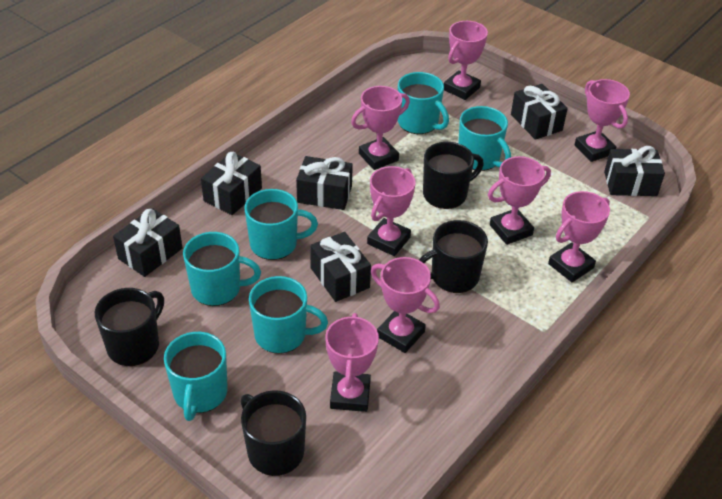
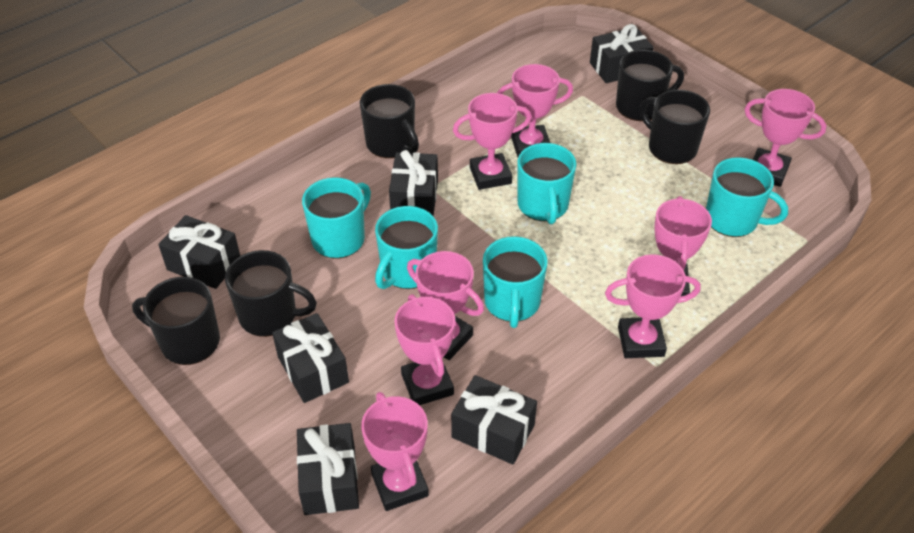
black mug: 4 -> 5
turquoise mug: 6 -> 5

